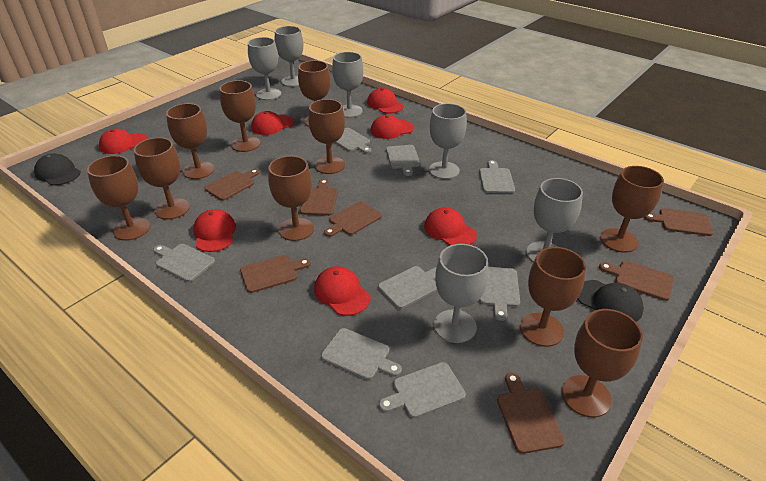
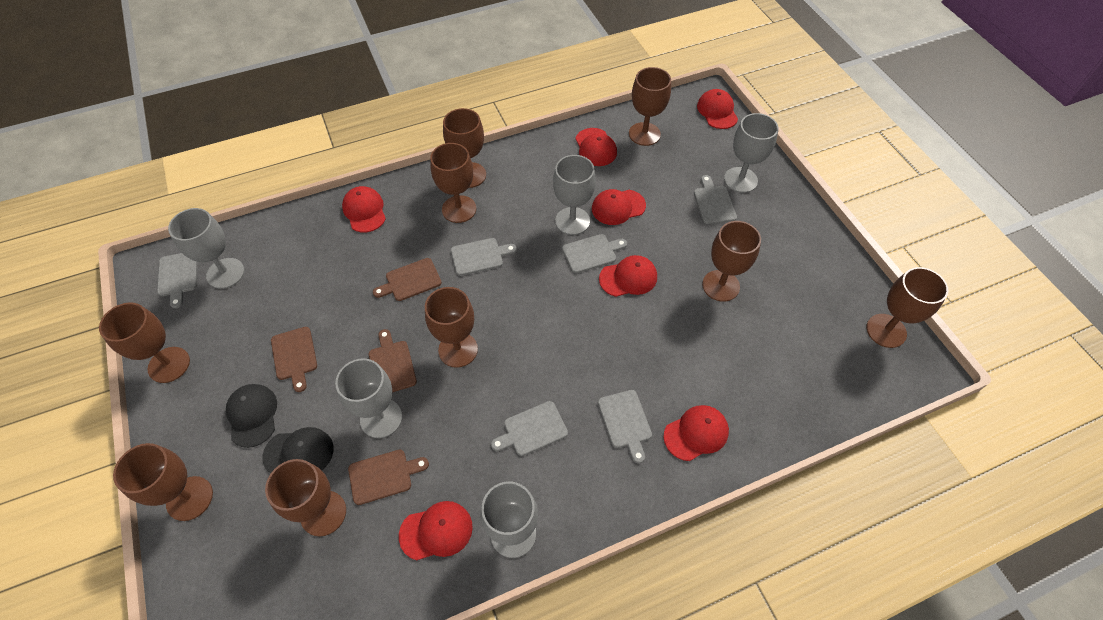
brown cutting board: 7 -> 4
brown goblet: 10 -> 9
grey cutting board: 8 -> 6
grey goblet: 6 -> 5

